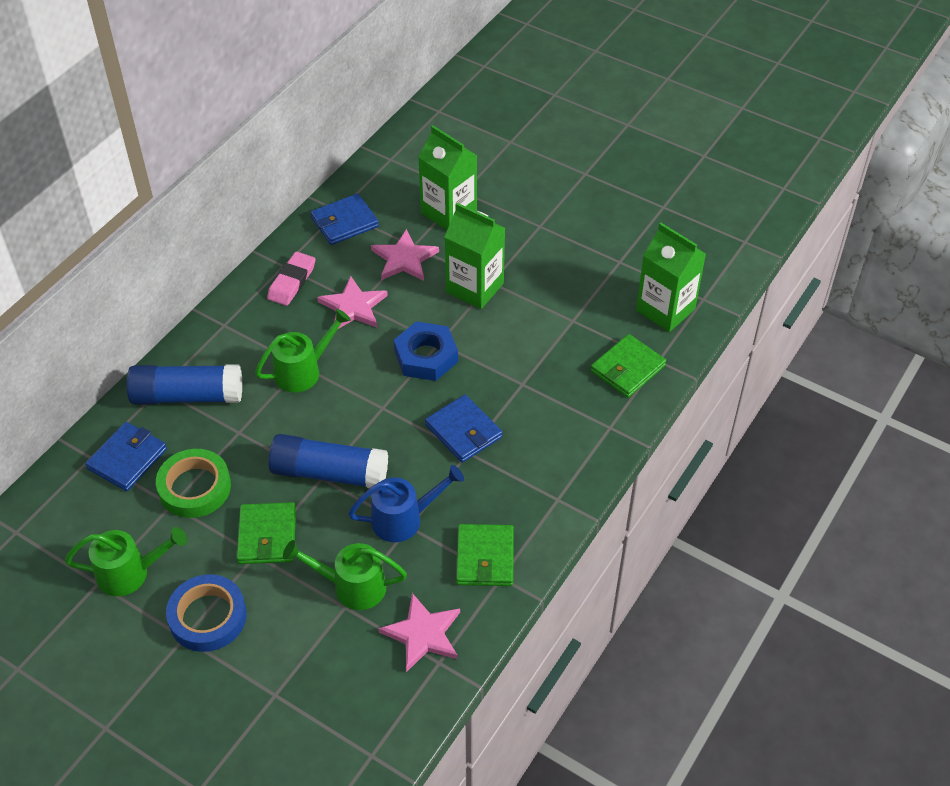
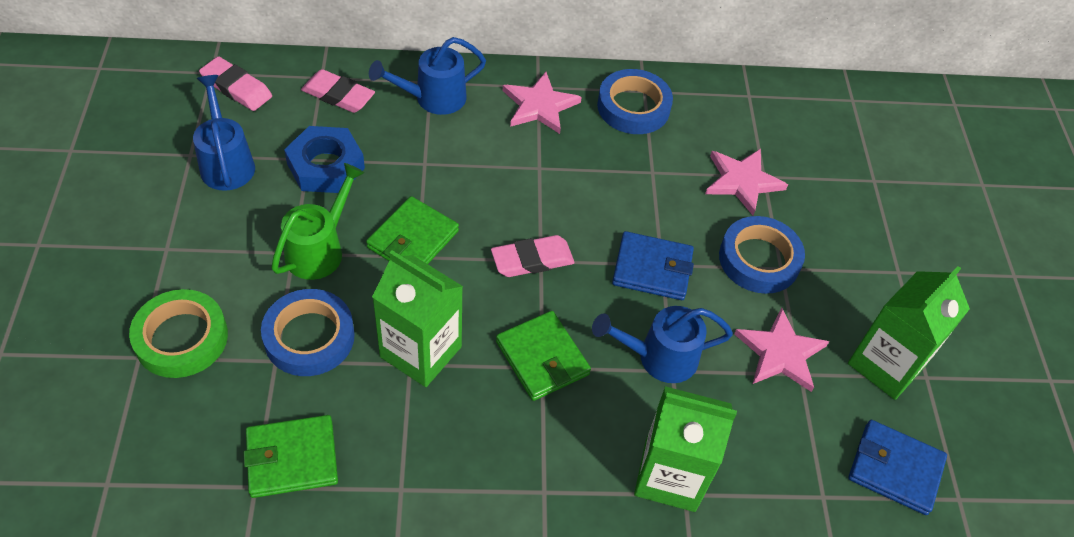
blue glue stick: 2 -> 0
blue tape: 1 -> 3
blue wallet: 3 -> 2
blue watering can: 1 -> 3
green watering can: 3 -> 1
pink eraser: 1 -> 3

